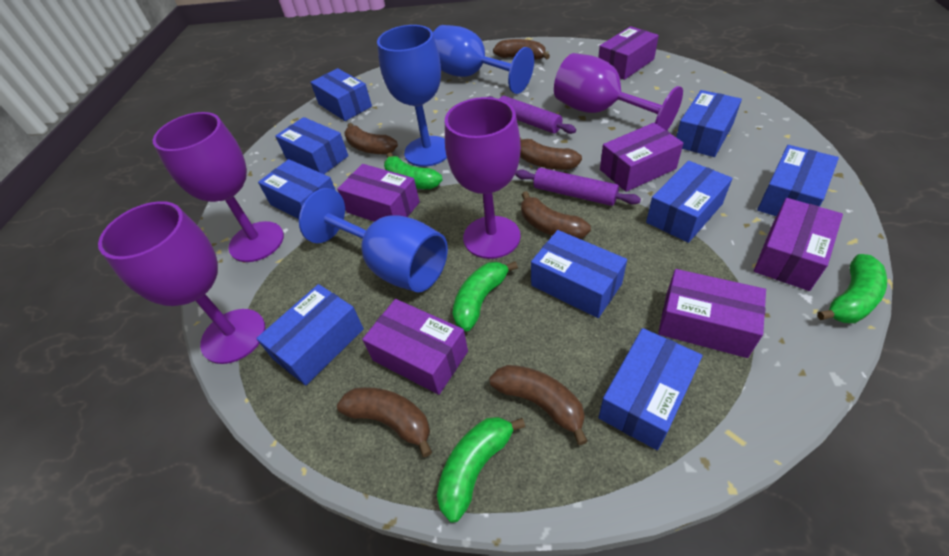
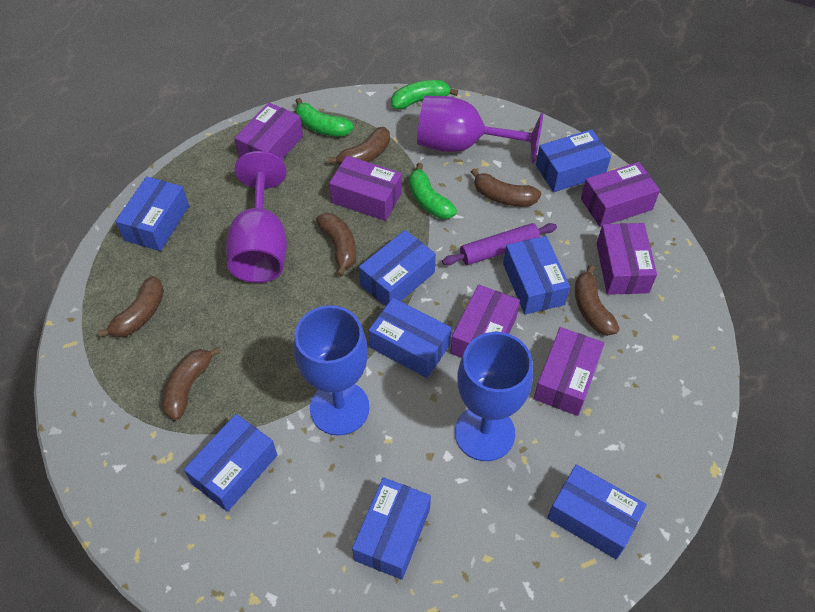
blue box: 9 -> 8
blue goblet: 3 -> 2
green banana: 4 -> 3
purple goblet: 4 -> 2
purple rolling pin: 2 -> 1

